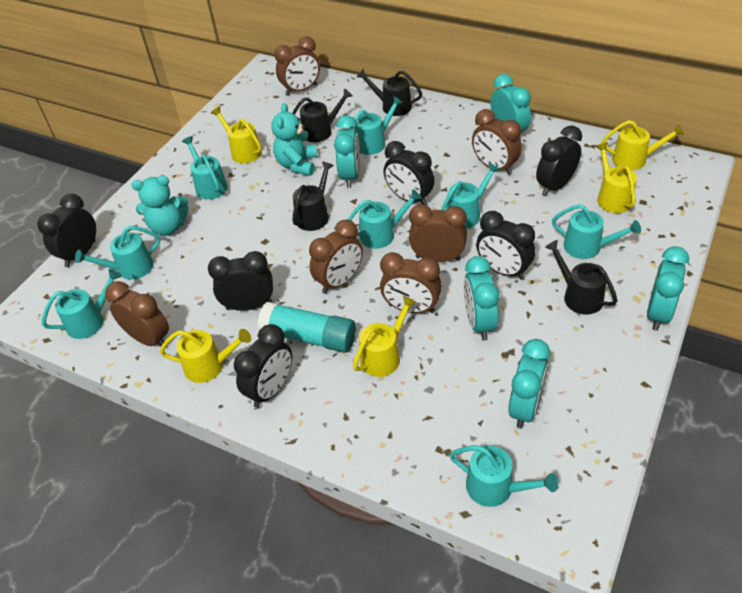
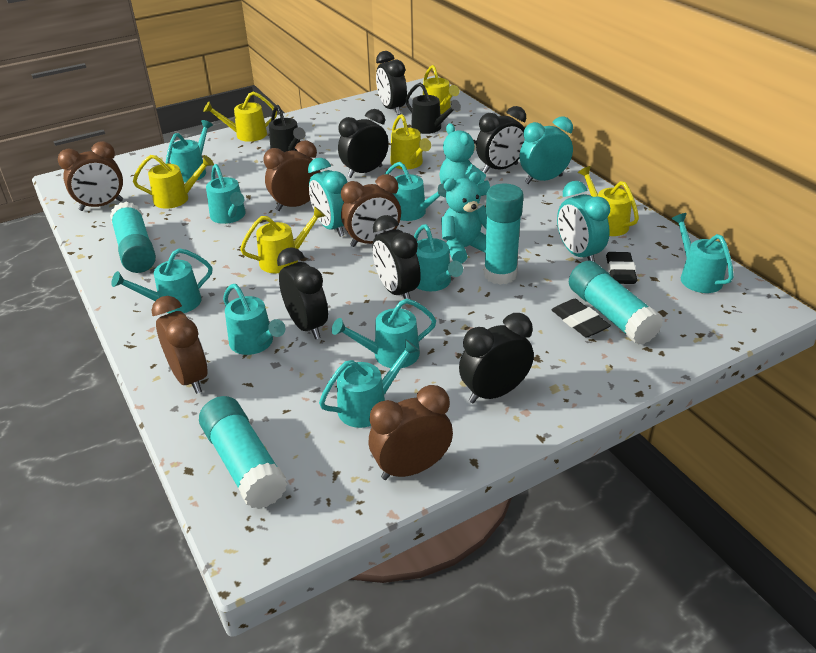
black eraser: 0 -> 2
black watering can: 4 -> 2
brown clock: 6 -> 5
turquoise clock: 5 -> 3
turquoise glue stick: 1 -> 4
turquoise watering can: 8 -> 9
yellow watering can: 5 -> 6

